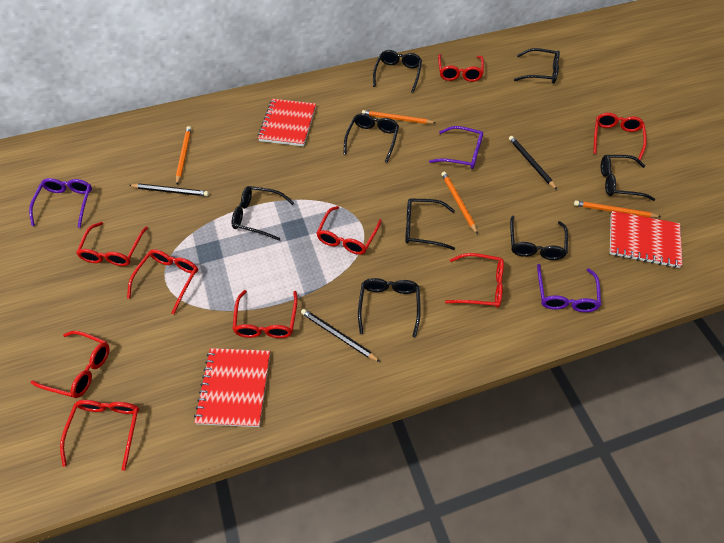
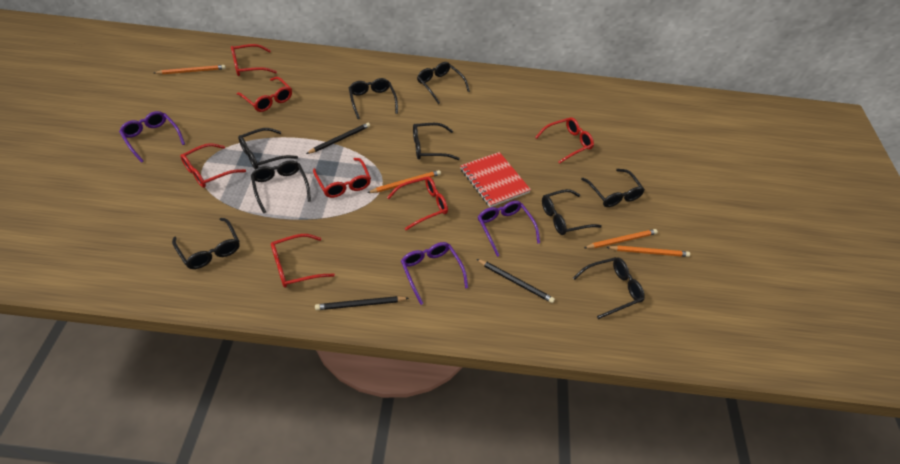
black glasses: 8 -> 9
red glasses: 9 -> 7
red notebook: 3 -> 1

